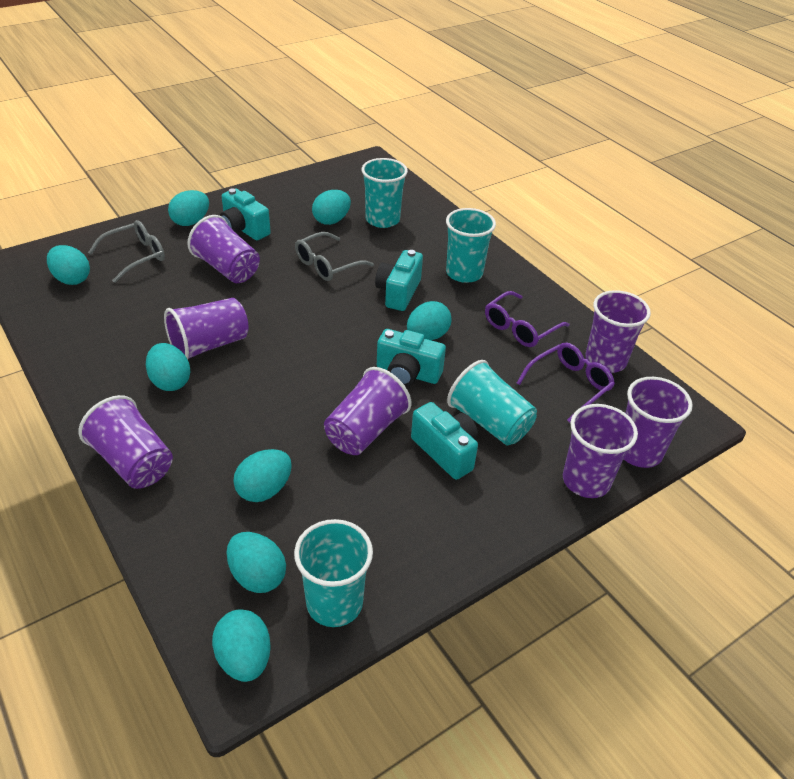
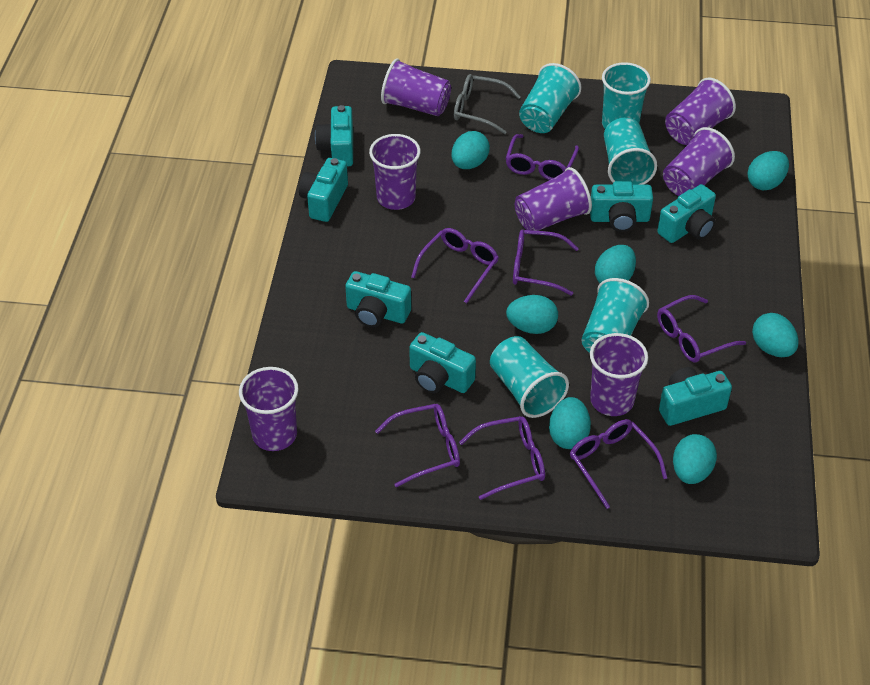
grey glasses: 2 -> 1
purple glasses: 2 -> 7
turquoise camera: 4 -> 7
turquoise cup: 4 -> 5
turquoise egg: 8 -> 7

